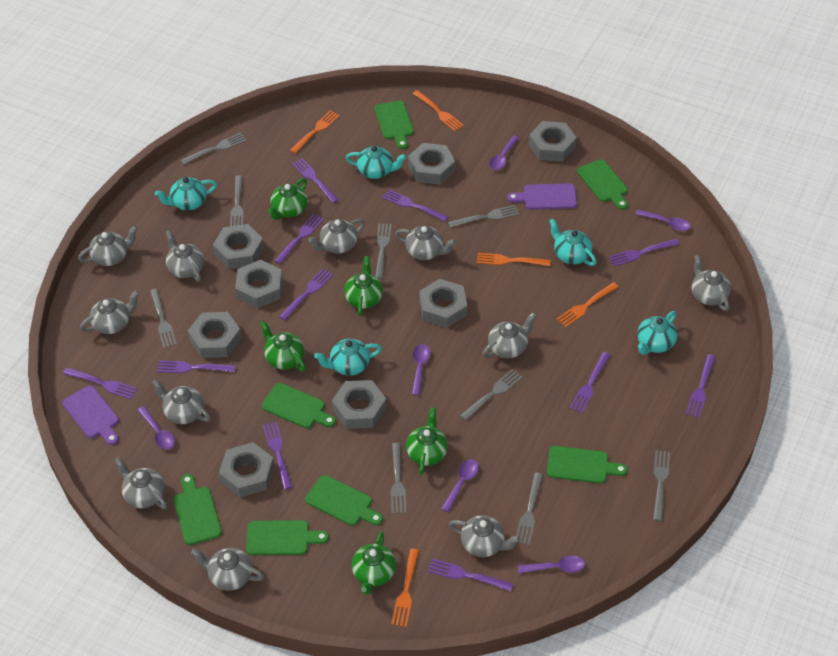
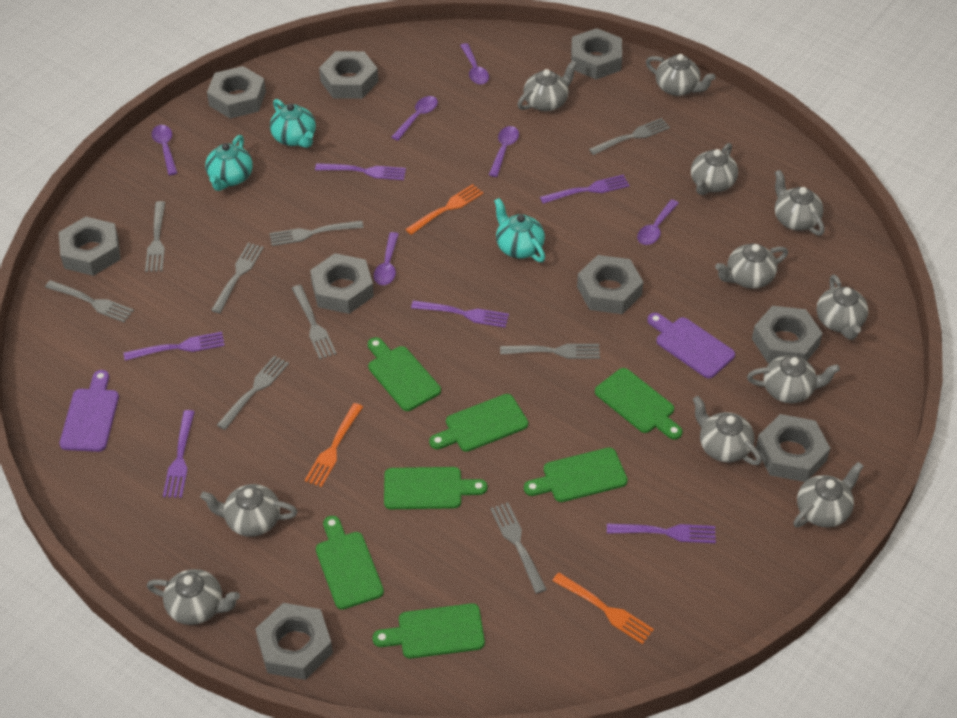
green teapot: 5 -> 0
grey nut: 8 -> 9
orange fork: 5 -> 3
purple fork: 11 -> 6
turquoise teapot: 5 -> 3

